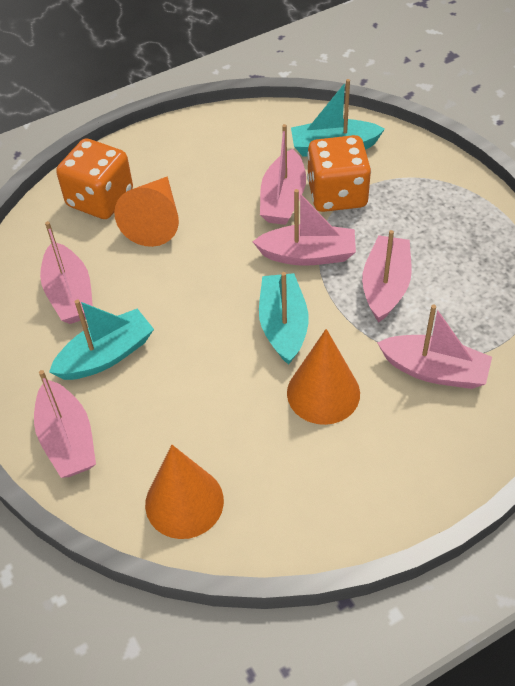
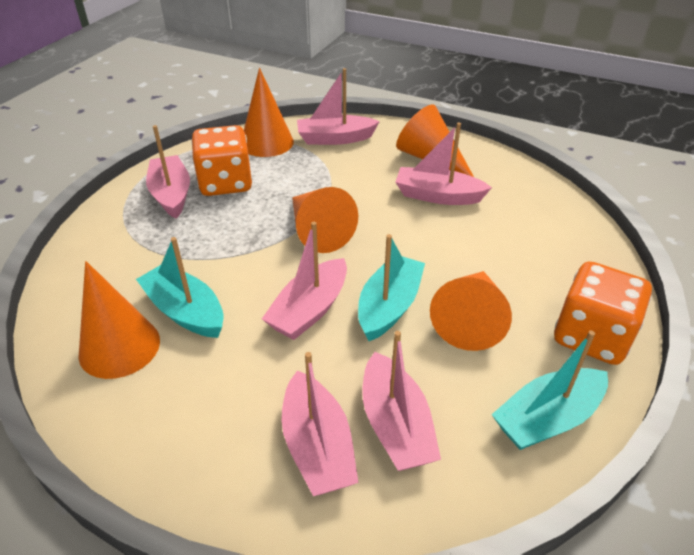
orange cone: 3 -> 5

